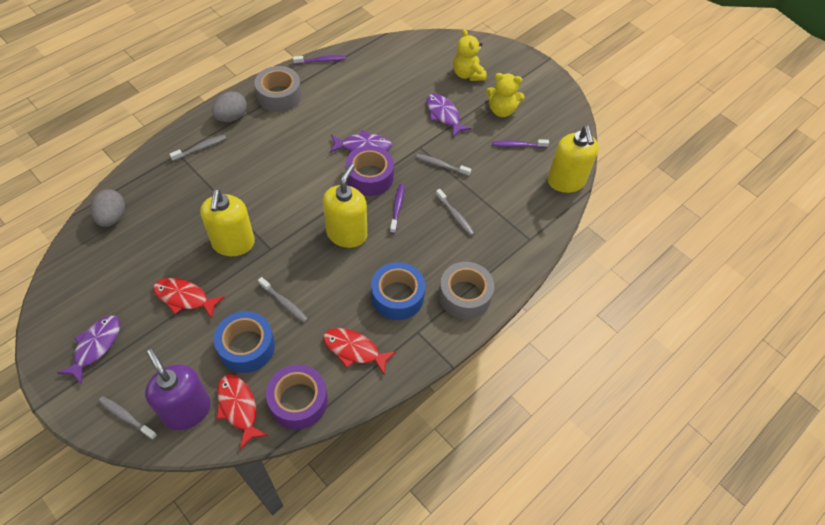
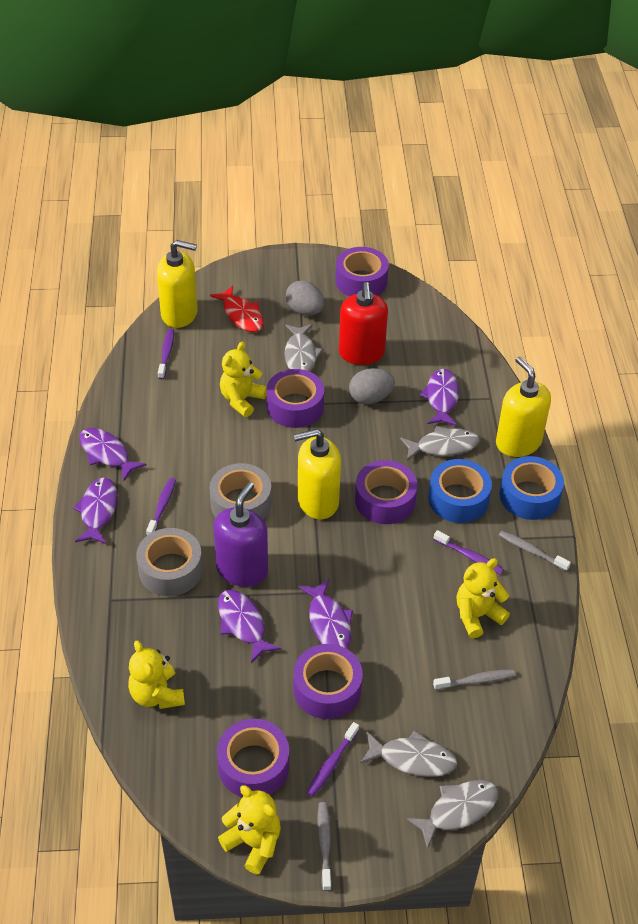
grey fish: 0 -> 4
grey toothbrush: 5 -> 3
purple fish: 3 -> 5
purple tape: 2 -> 5
purple toothbrush: 3 -> 4
red fish: 3 -> 1
red soap dispenser: 0 -> 1
yellow teddy bear: 2 -> 4

